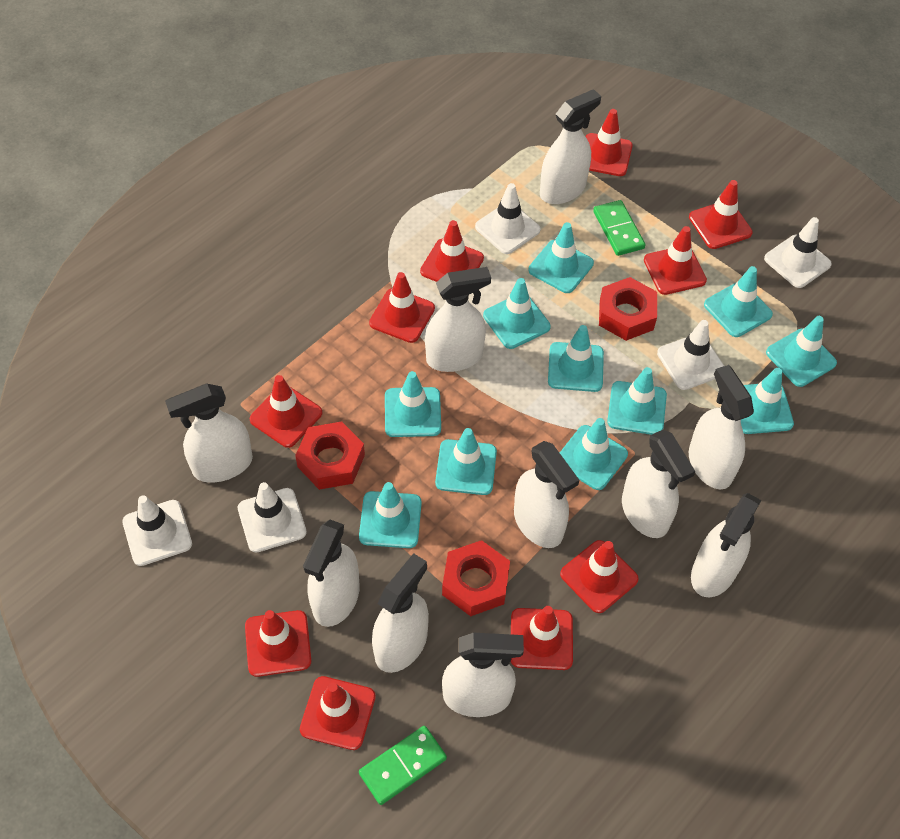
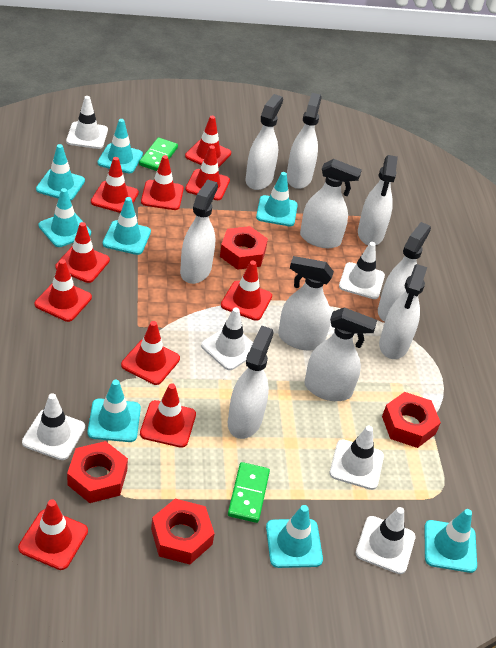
red nut: 3 -> 4
turquoise traffic cone: 11 -> 8
white traffic cone: 5 -> 6

